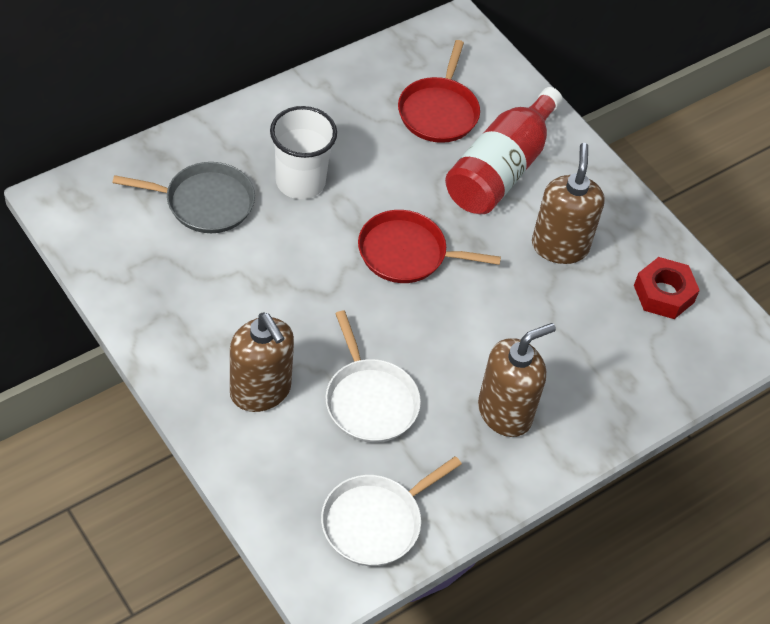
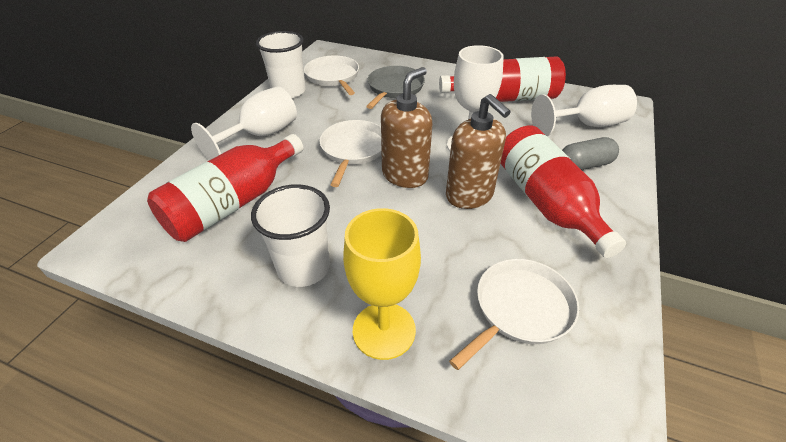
brown soap dispenser: 3 -> 2
grey capsule: 0 -> 1
red bottle: 1 -> 3
red nut: 1 -> 0
red pan: 2 -> 0
white cup: 1 -> 2
white goblet: 0 -> 3
white pan: 2 -> 3
yellow goblet: 0 -> 1

